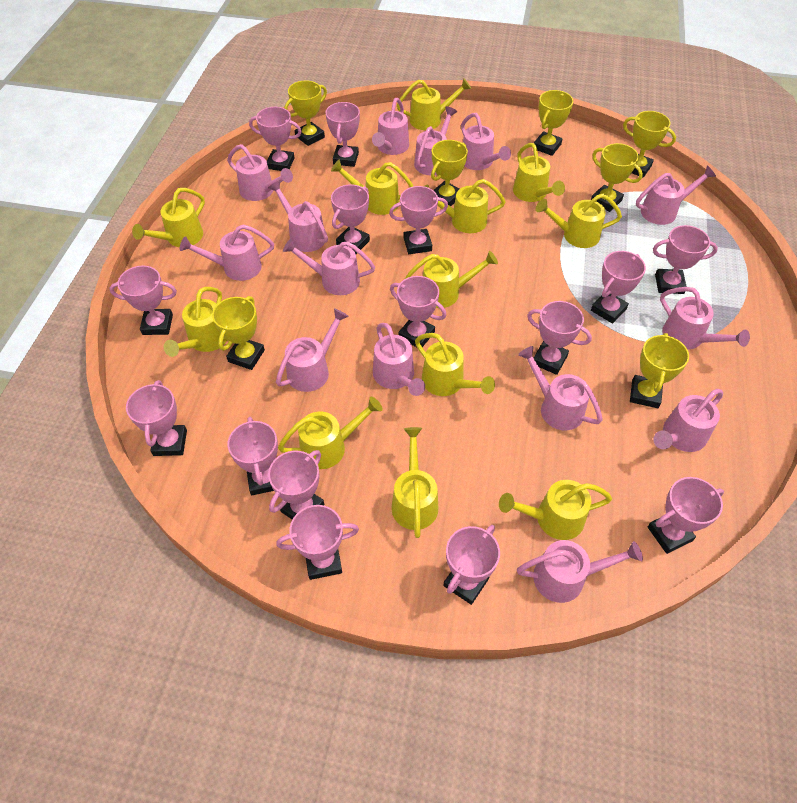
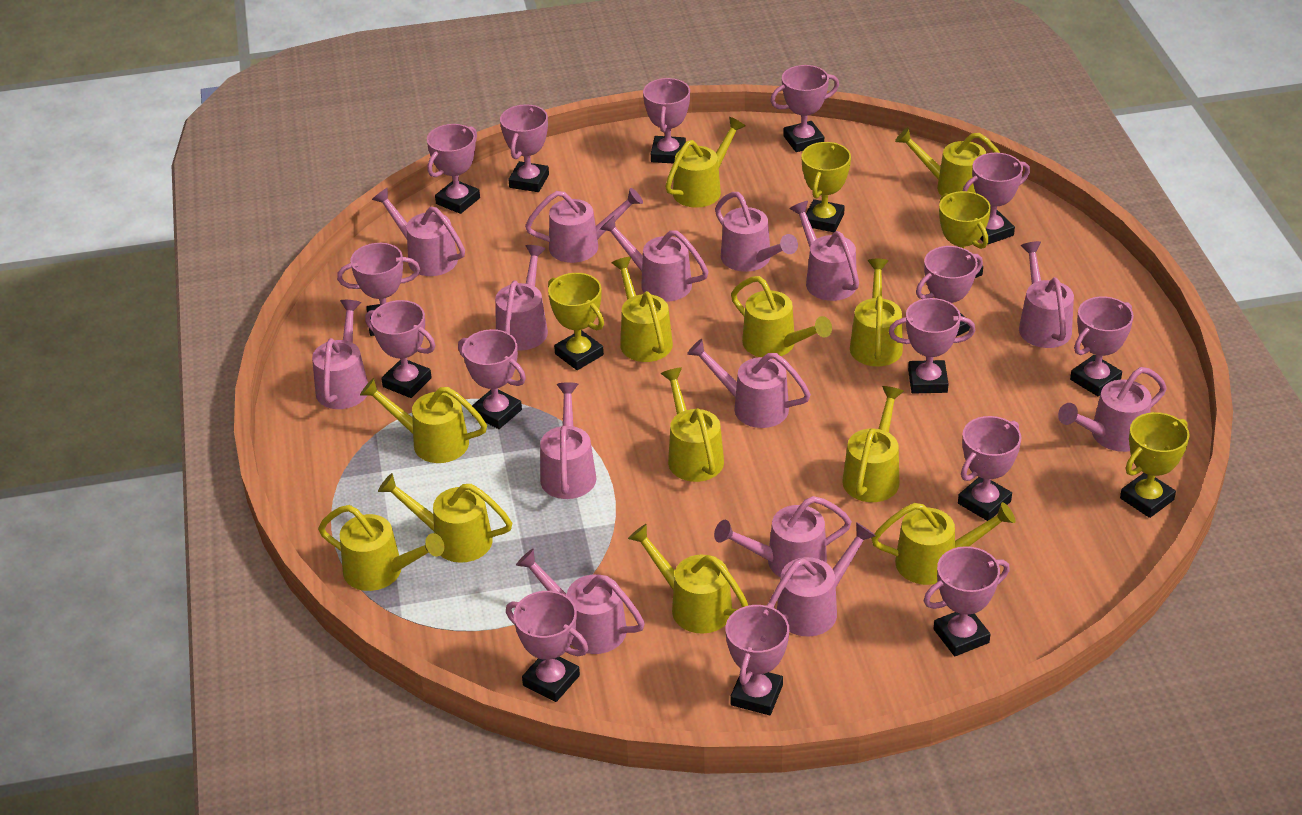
yellow trophy: 7 -> 4

